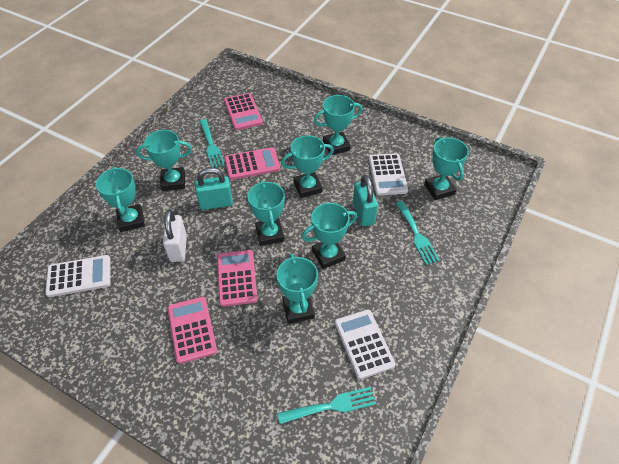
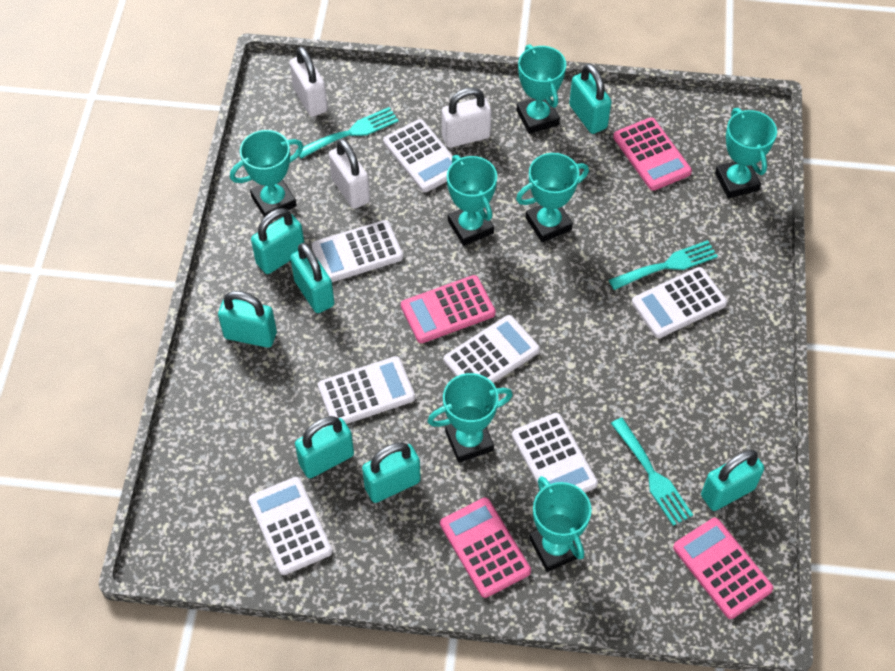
turquoise padlock: 2 -> 7
turquoise trophy: 8 -> 7
white calculator: 3 -> 7
white padlock: 1 -> 3

